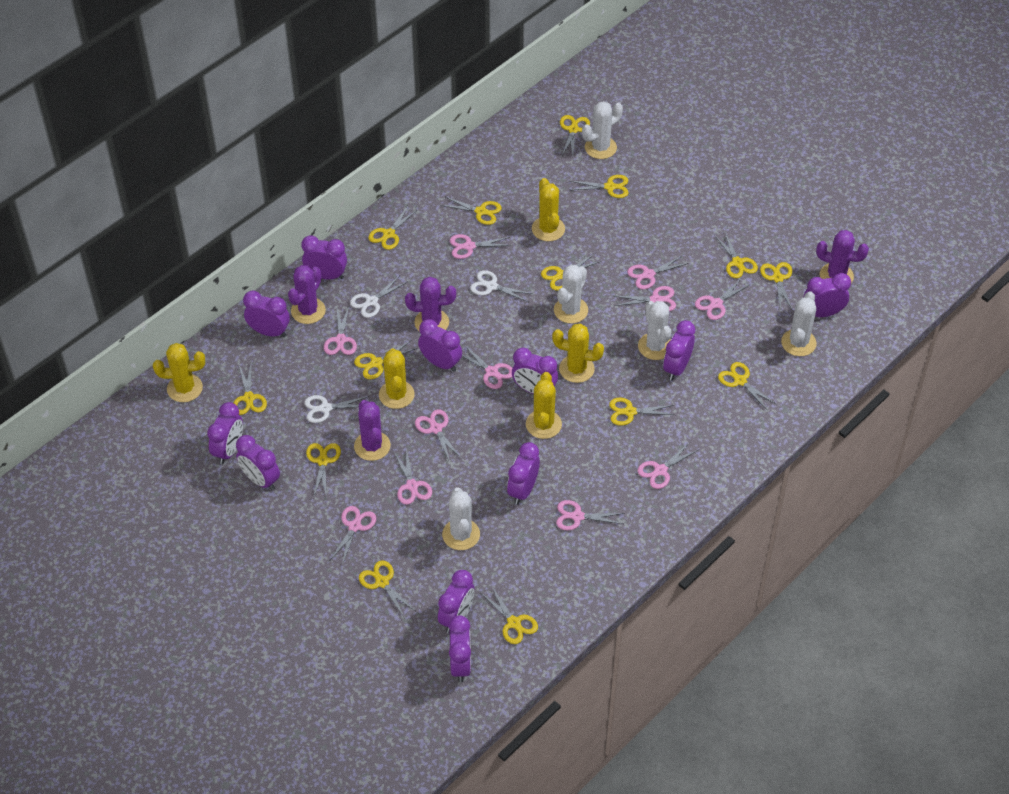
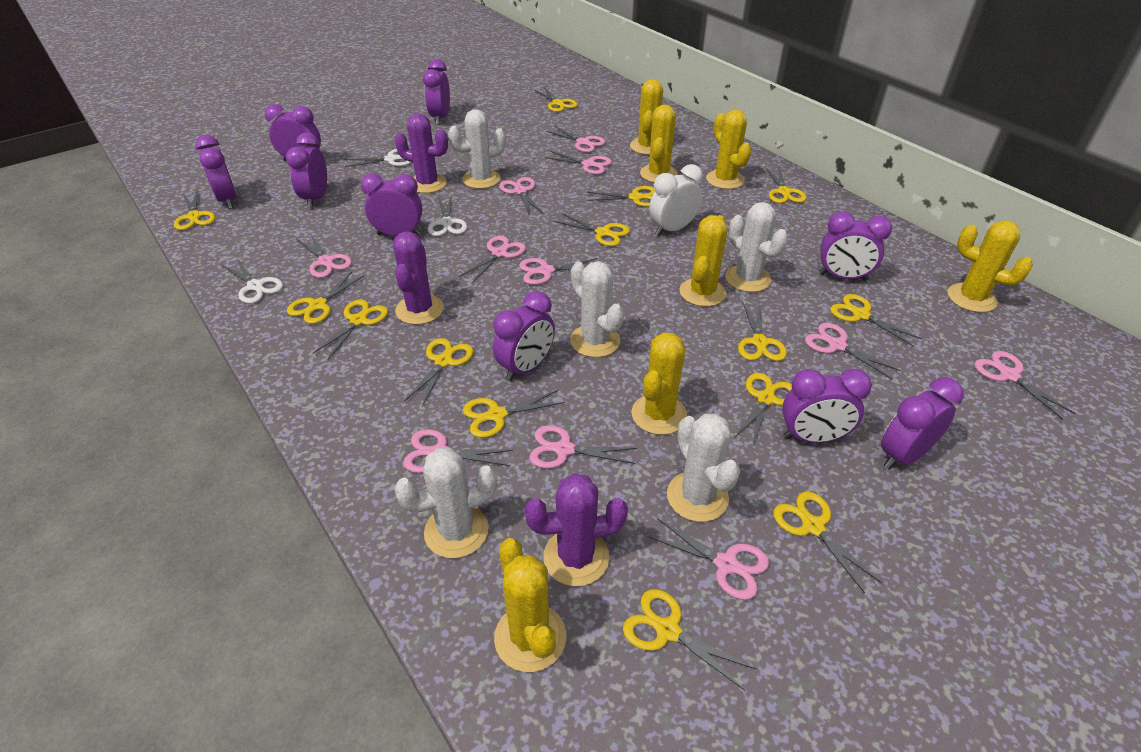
purple cactus: 4 -> 3
purple clock: 11 -> 9
white clock: 0 -> 1
yellow cactus: 5 -> 7

